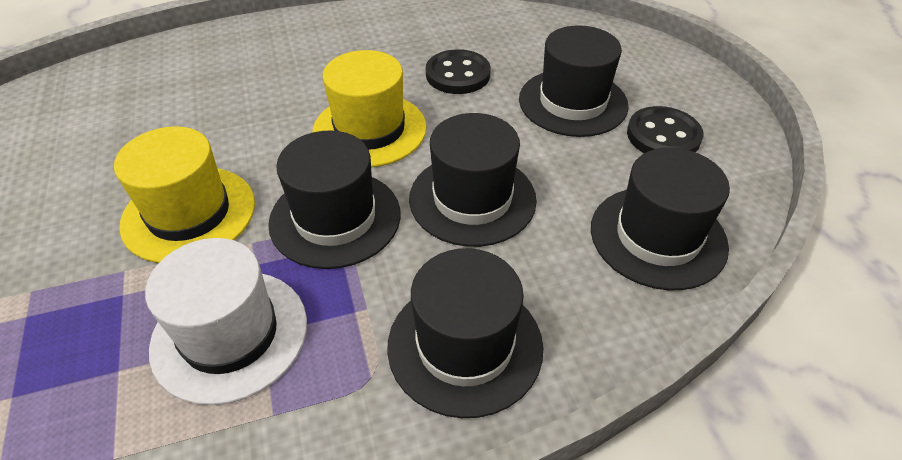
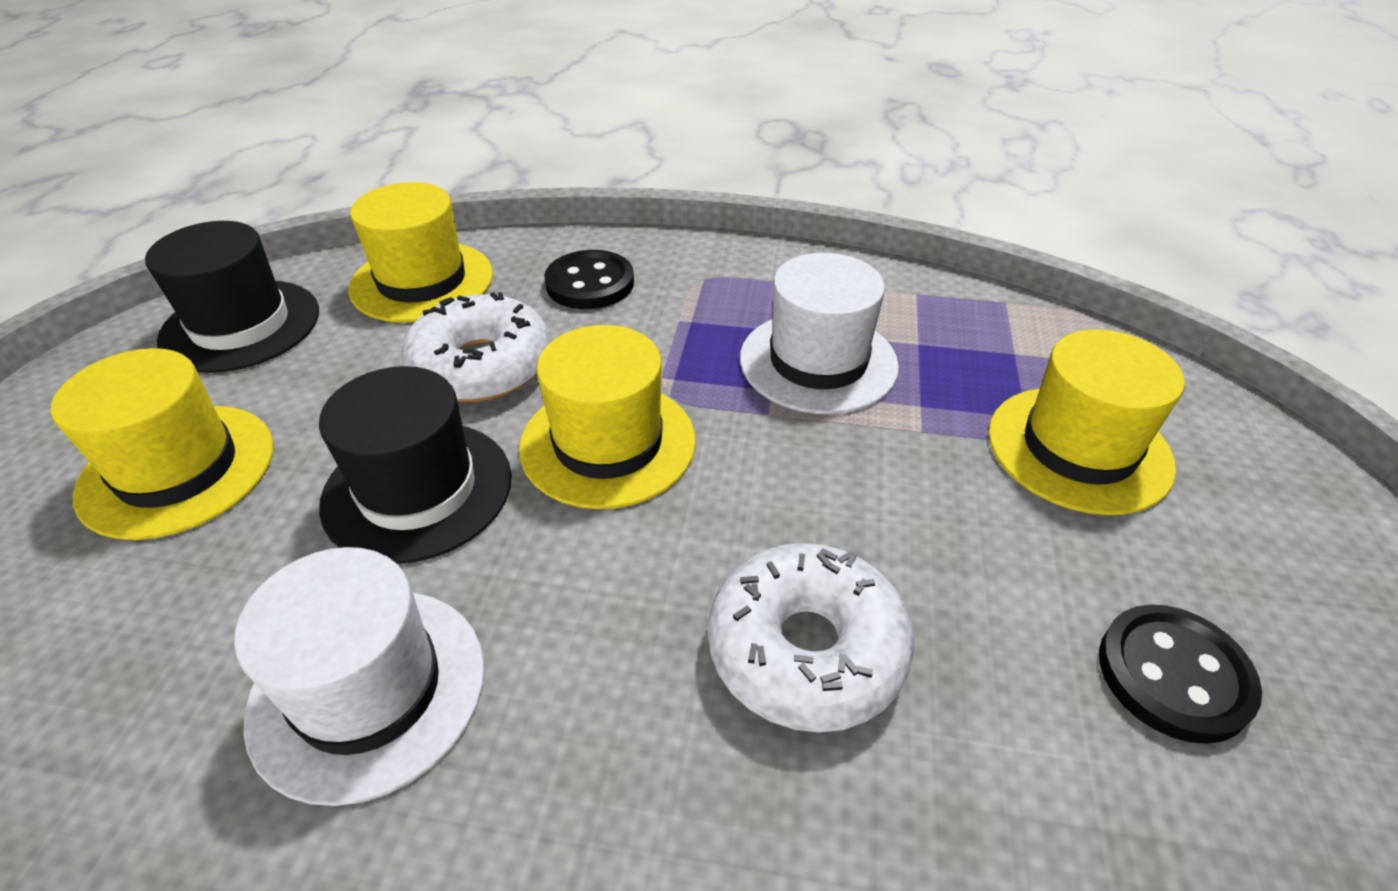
black hat: 5 -> 2
white donut: 0 -> 2
white hat: 1 -> 2
yellow hat: 2 -> 4

